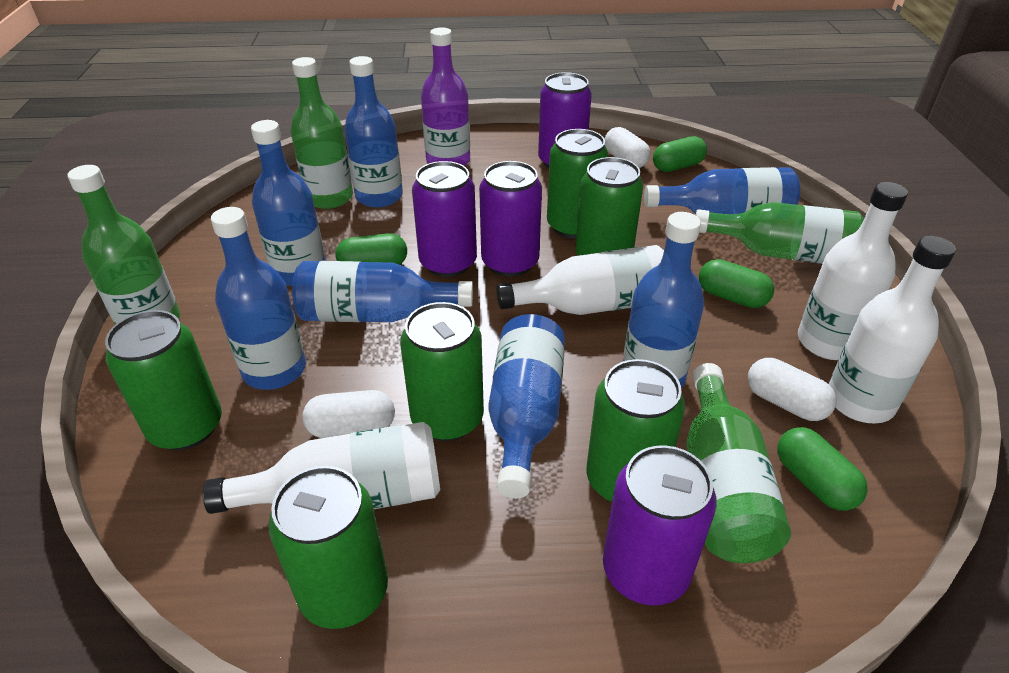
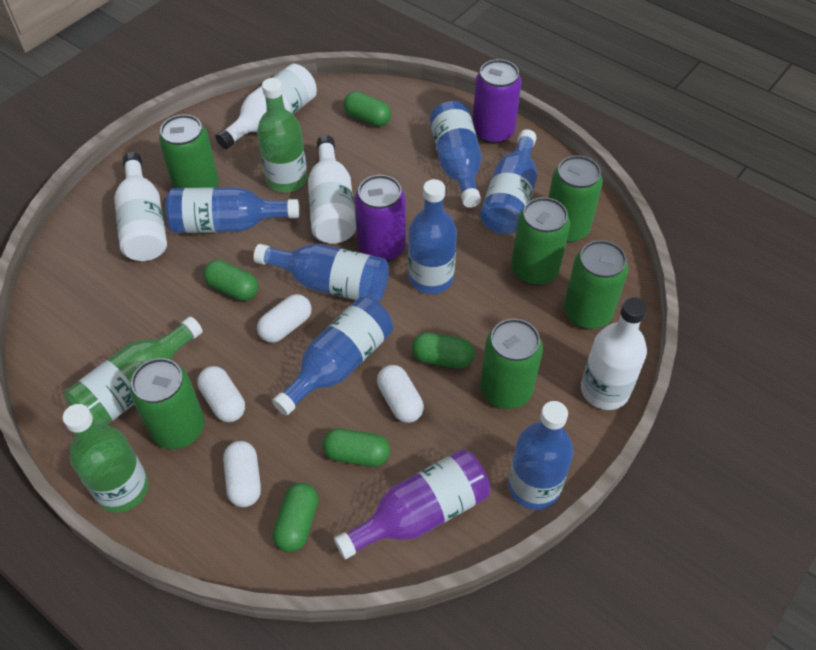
green bottle: 4 -> 3
green capsule: 4 -> 5
purple can: 4 -> 2
white capsule: 3 -> 4

